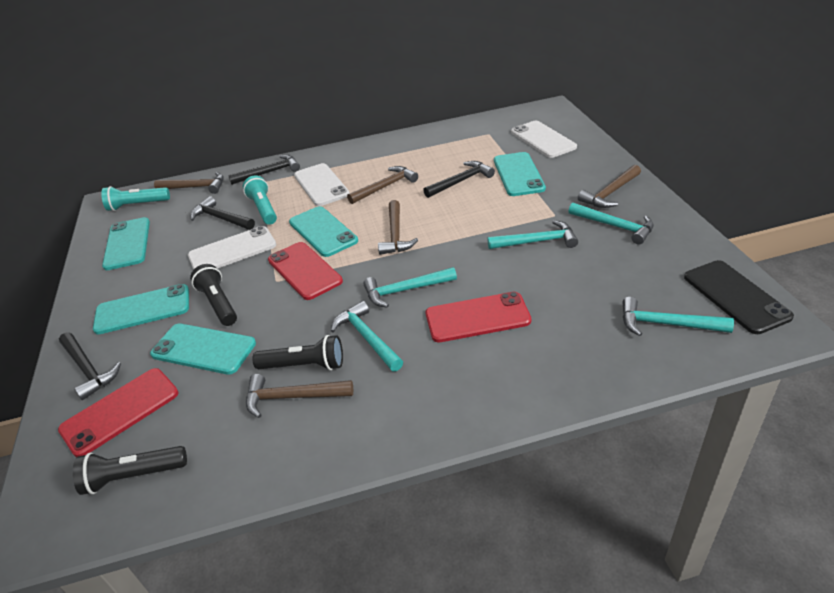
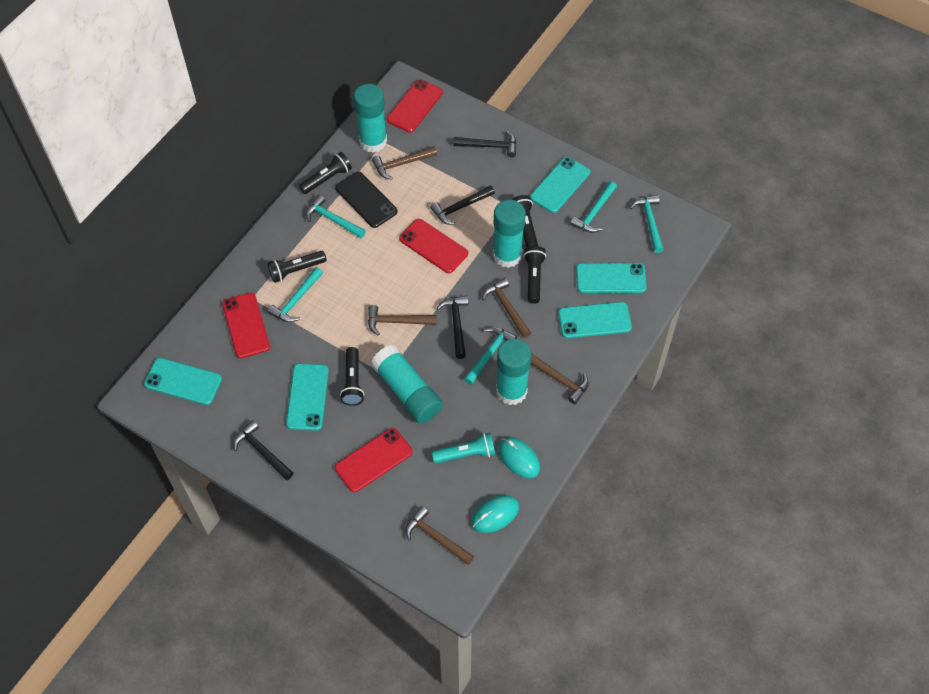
black flashlight: 3 -> 5
red phone: 3 -> 4
turquoise flashlight: 2 -> 1
turquoise glue stick: 0 -> 4
turquoise mouse: 0 -> 2
white phone: 3 -> 0

